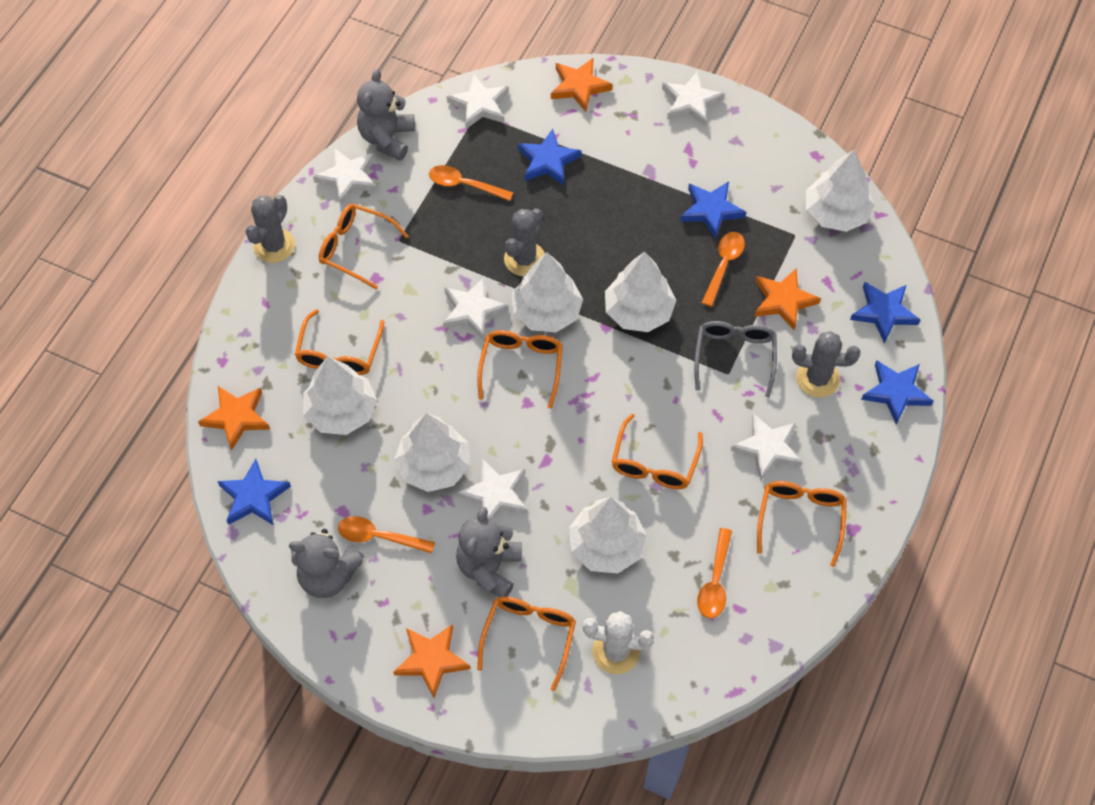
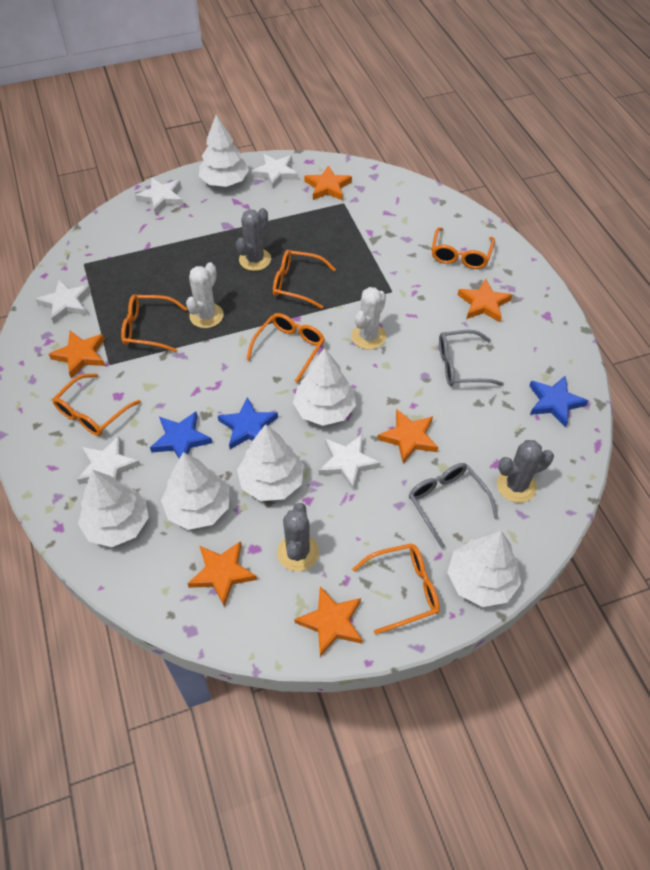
blue star: 5 -> 3
grey glasses: 1 -> 2
grey teddy bear: 3 -> 0
orange spoon: 4 -> 0
orange star: 4 -> 6
white cactus: 1 -> 2
white star: 6 -> 5

